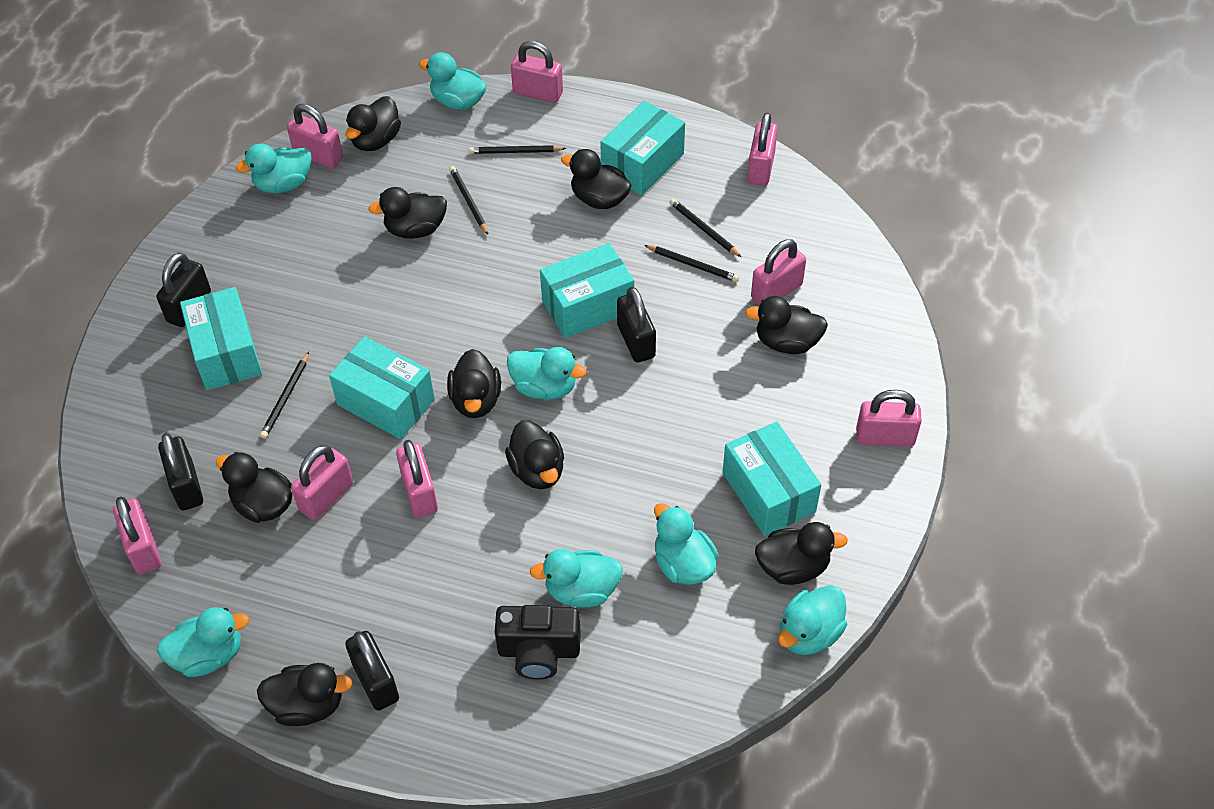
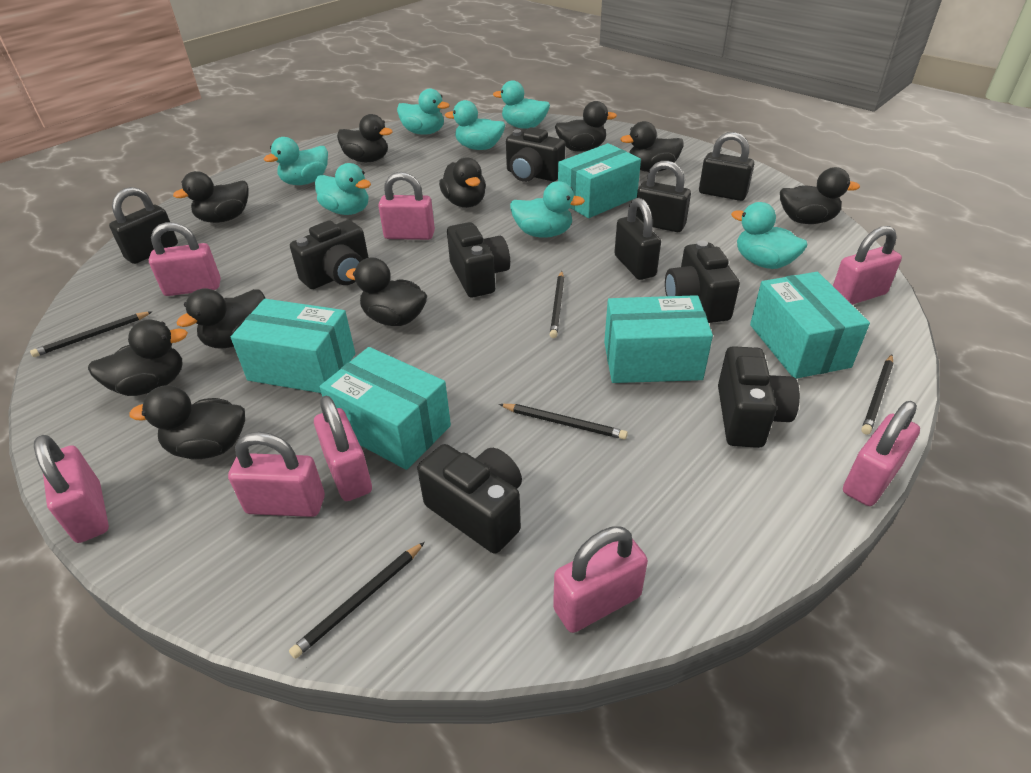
black camera: 1 -> 6
black duck: 9 -> 10

